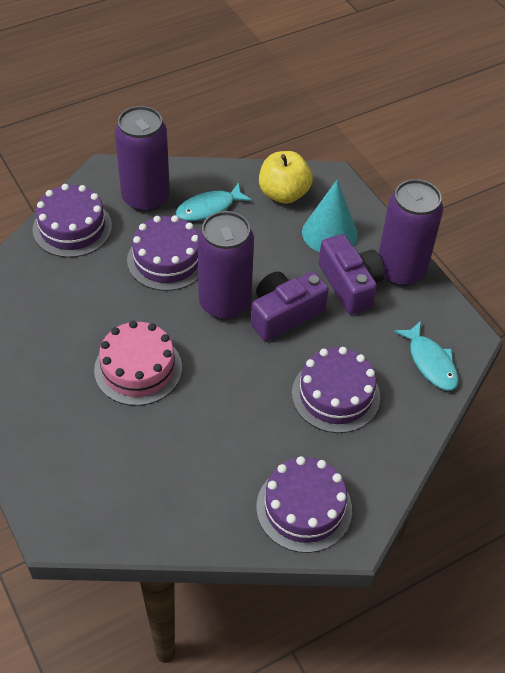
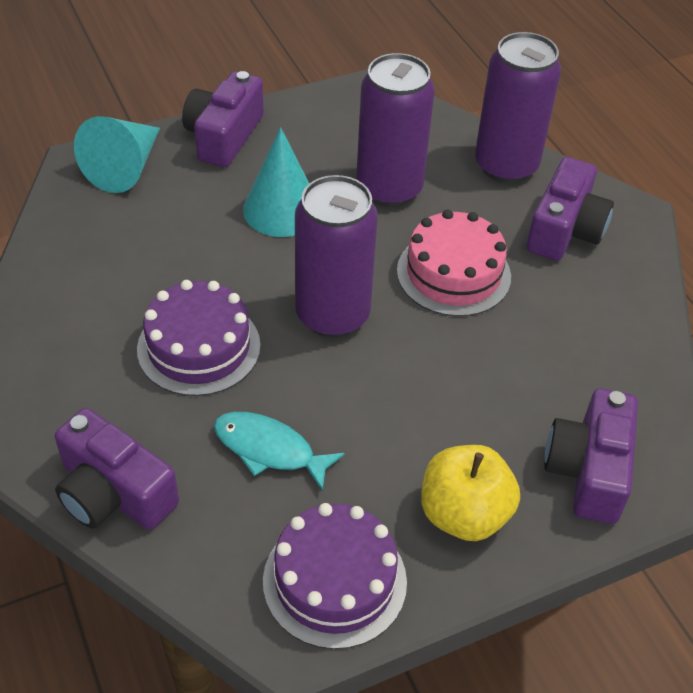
purple cake: 4 -> 2
purple camera: 2 -> 4
turquoise cone: 1 -> 2
turquoise fish: 2 -> 1

